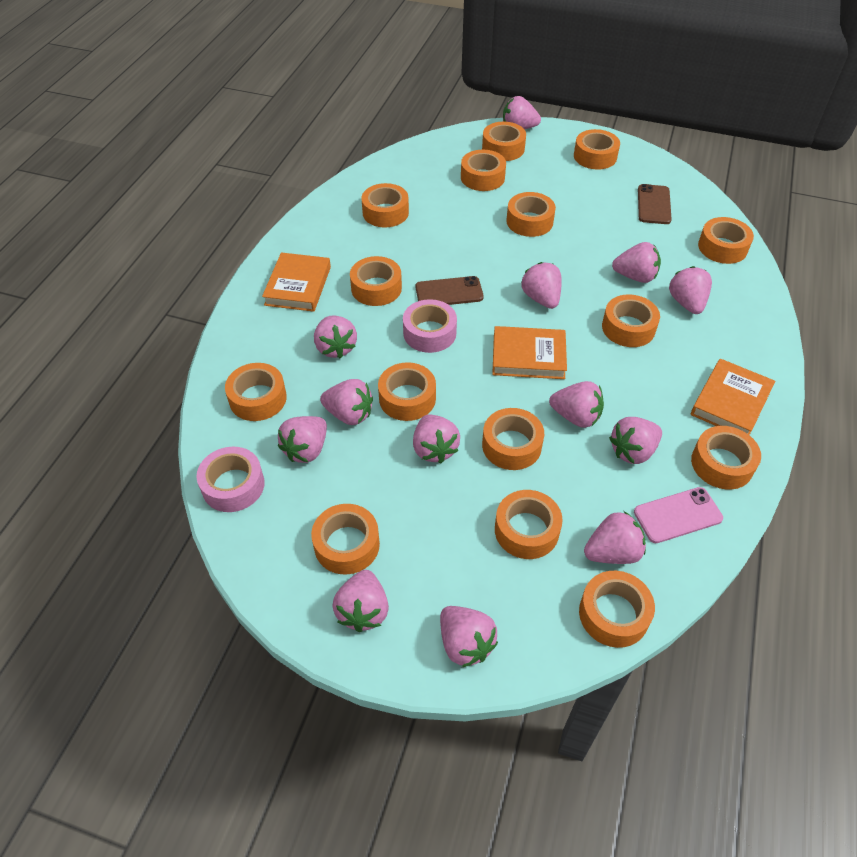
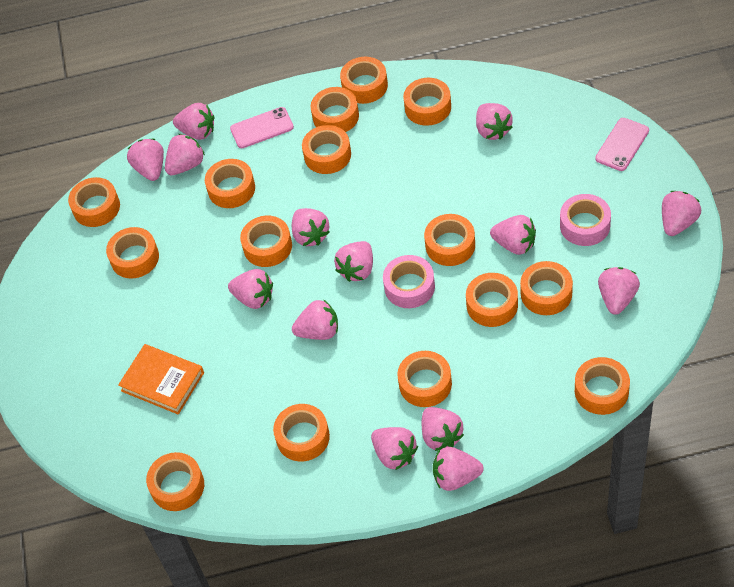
brown phone: 2 -> 0
orange book: 3 -> 1
pink phone: 1 -> 2
pink strawberry: 13 -> 14

